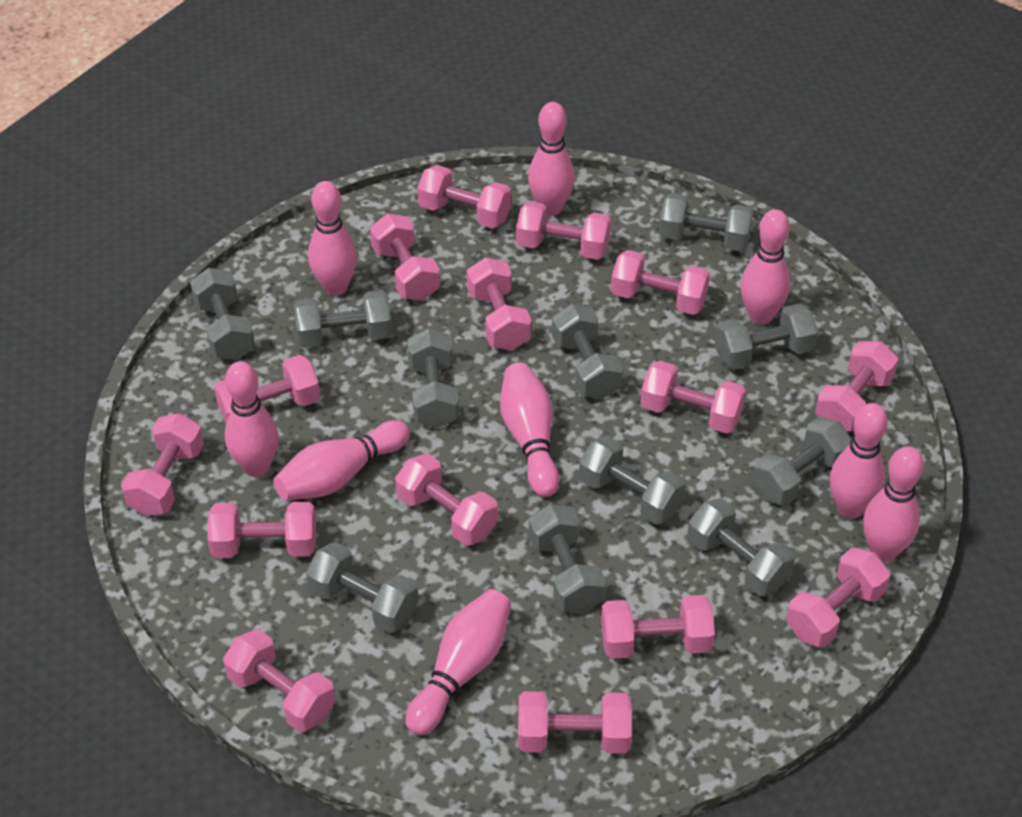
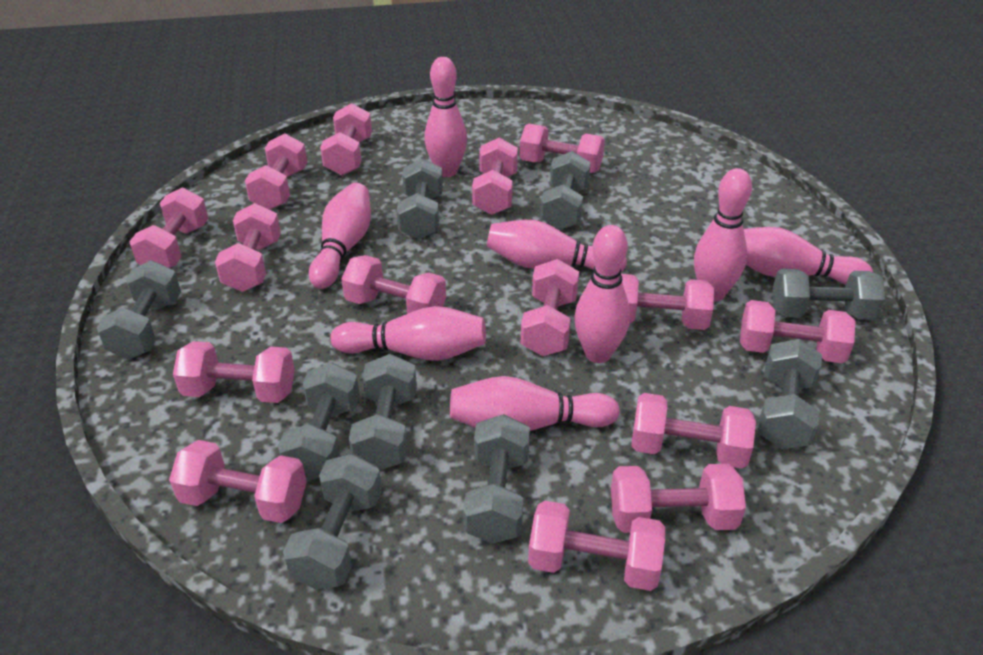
grey dumbbell: 11 -> 9
pink bowling pin: 9 -> 8

